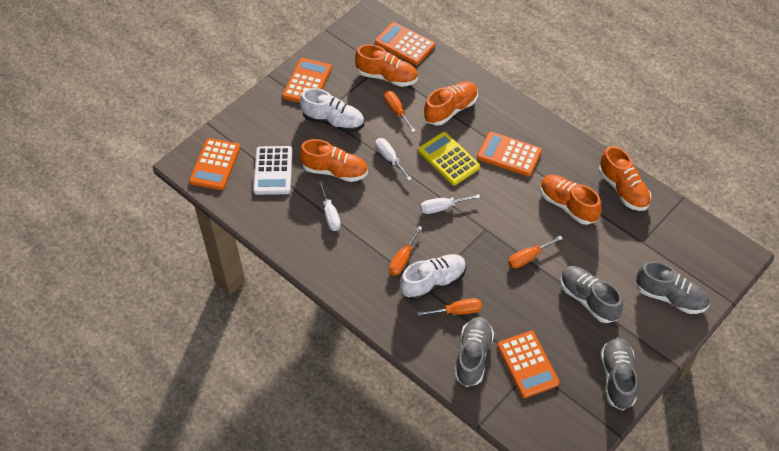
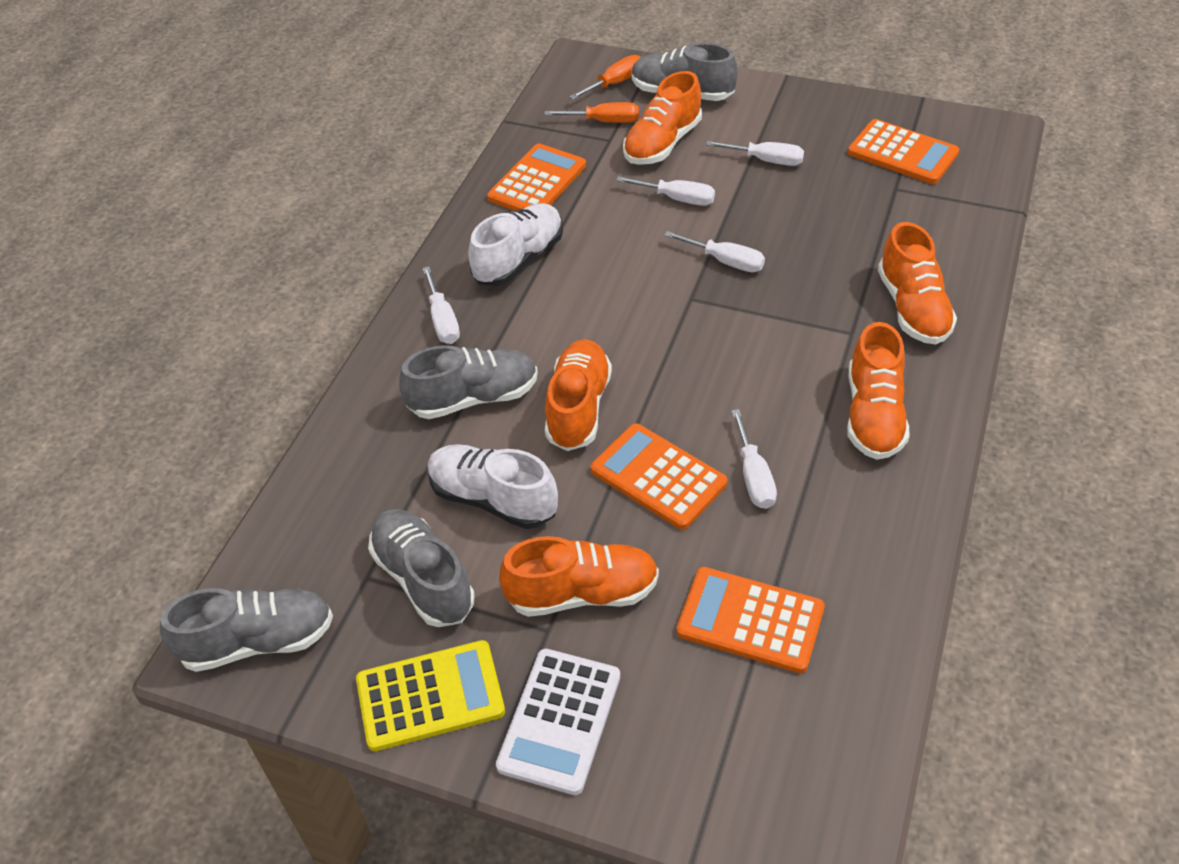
orange calculator: 5 -> 4
orange screwdriver: 4 -> 2
white screwdriver: 3 -> 5

